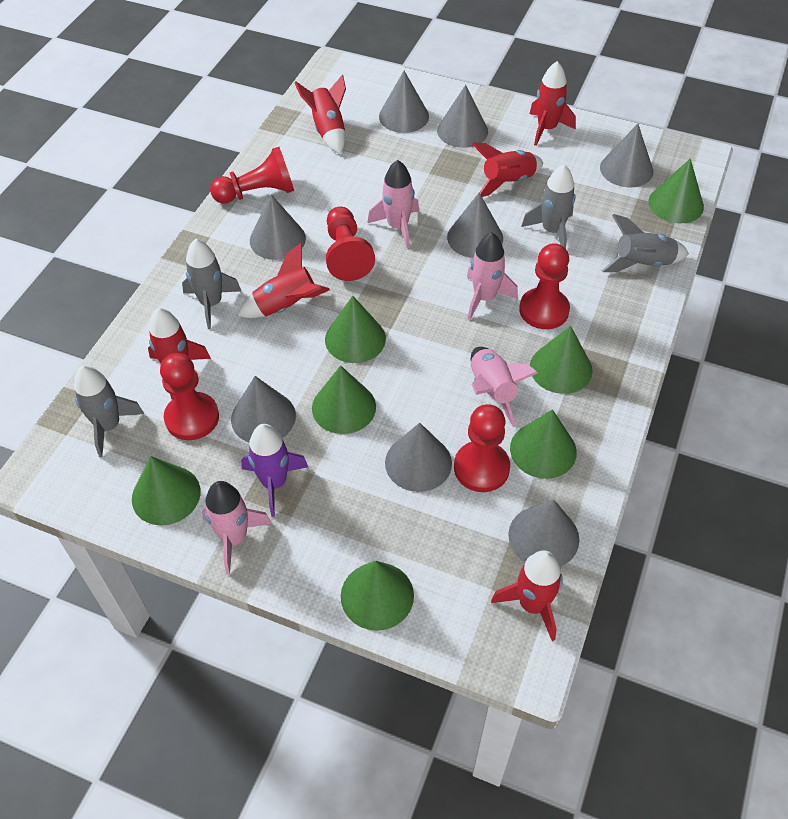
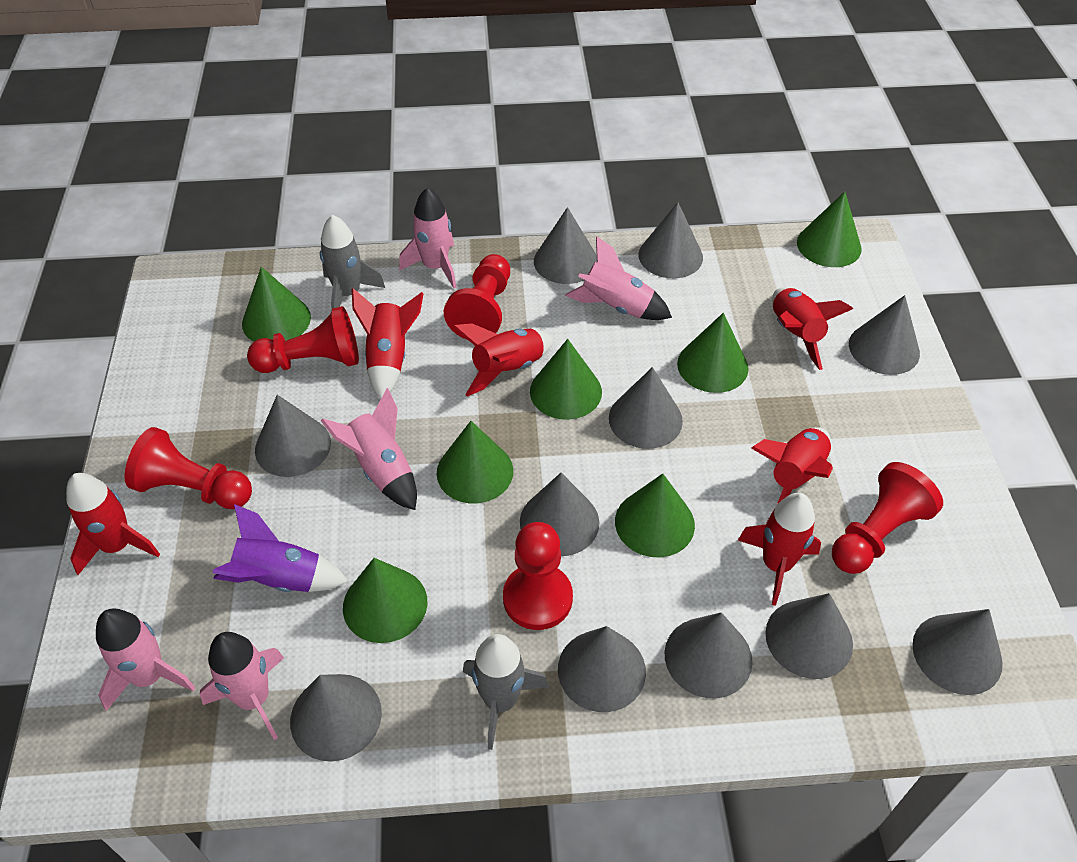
grey cone: 8 -> 11
grey rocket: 4 -> 2
pink rocket: 4 -> 5

